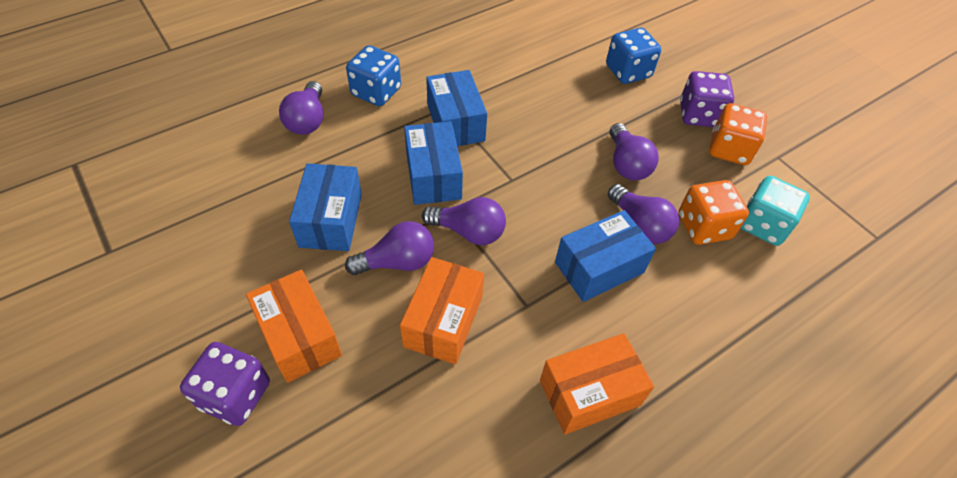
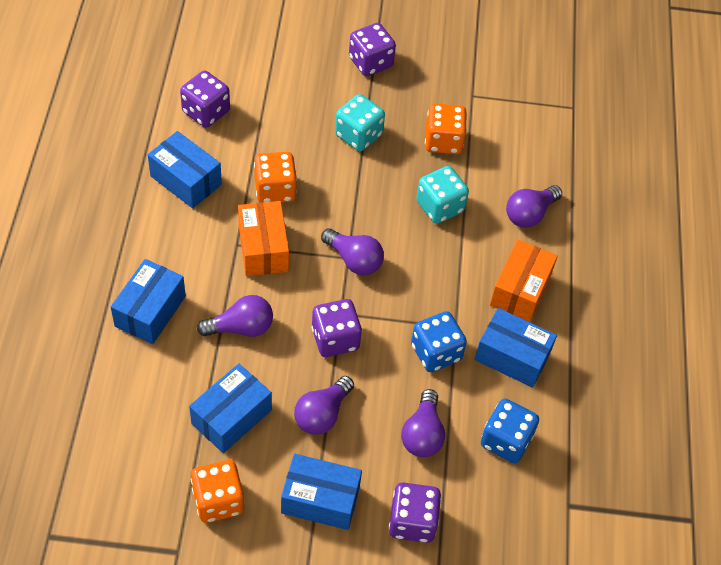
blue box: 4 -> 5
orange box: 3 -> 2
orange dice: 2 -> 3
purple dice: 2 -> 4
turquoise dice: 1 -> 2

